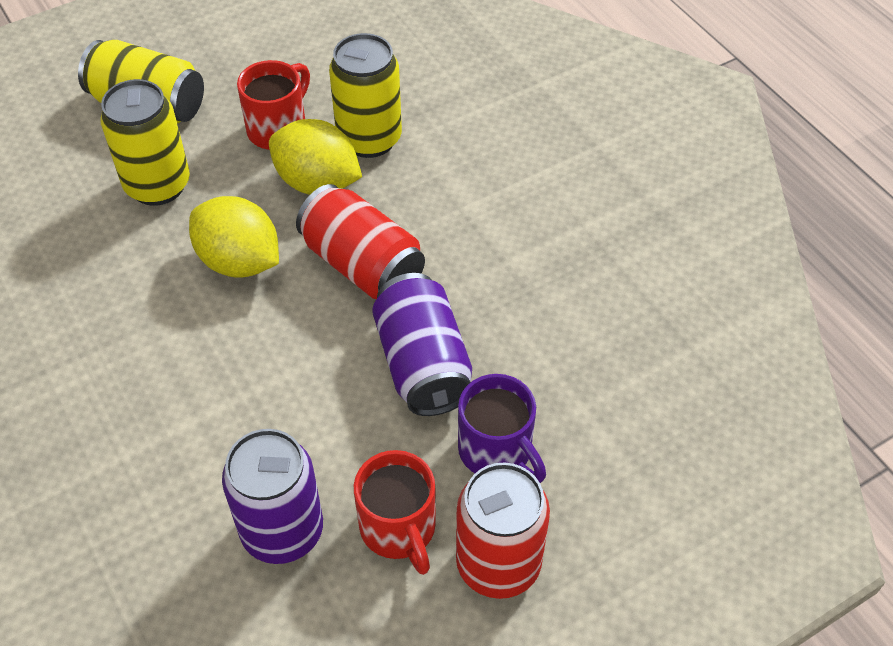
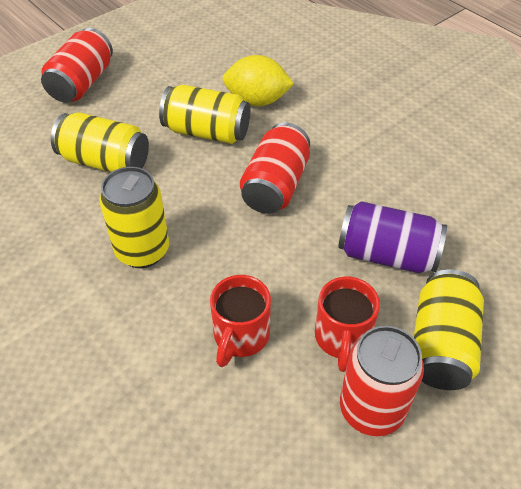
purple can: 2 -> 1
purple mug: 1 -> 0
red can: 2 -> 3
yellow can: 3 -> 4
yellow lemon: 2 -> 1

